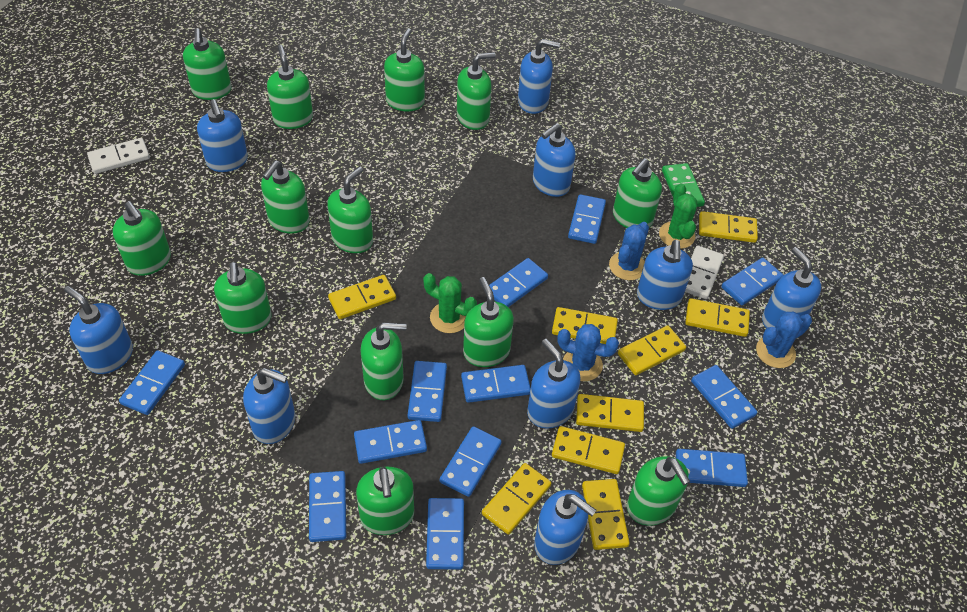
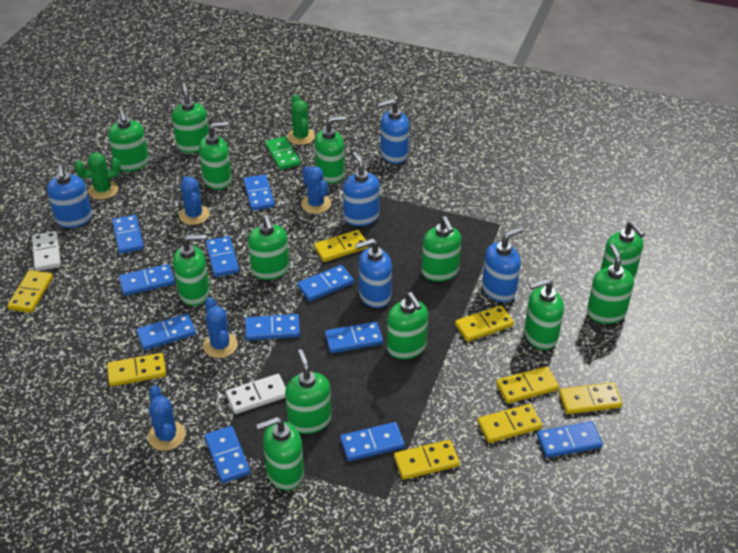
blue cactus: 3 -> 4
blue domino: 12 -> 11
blue soap dispenser: 9 -> 5
yellow domino: 9 -> 8

